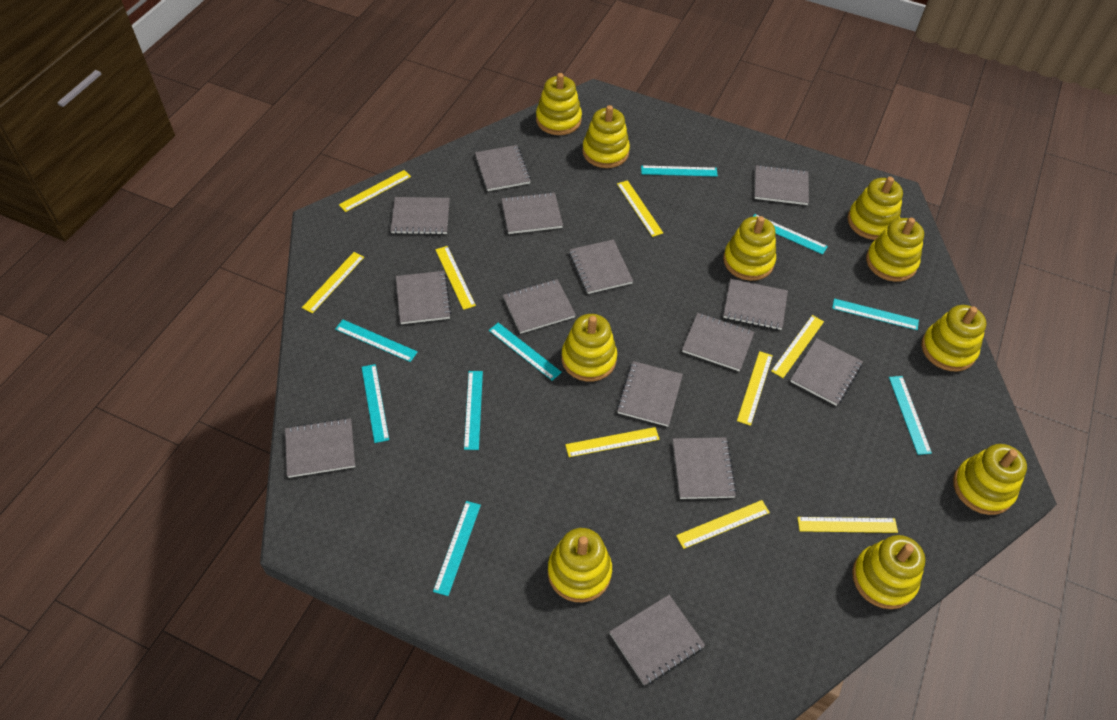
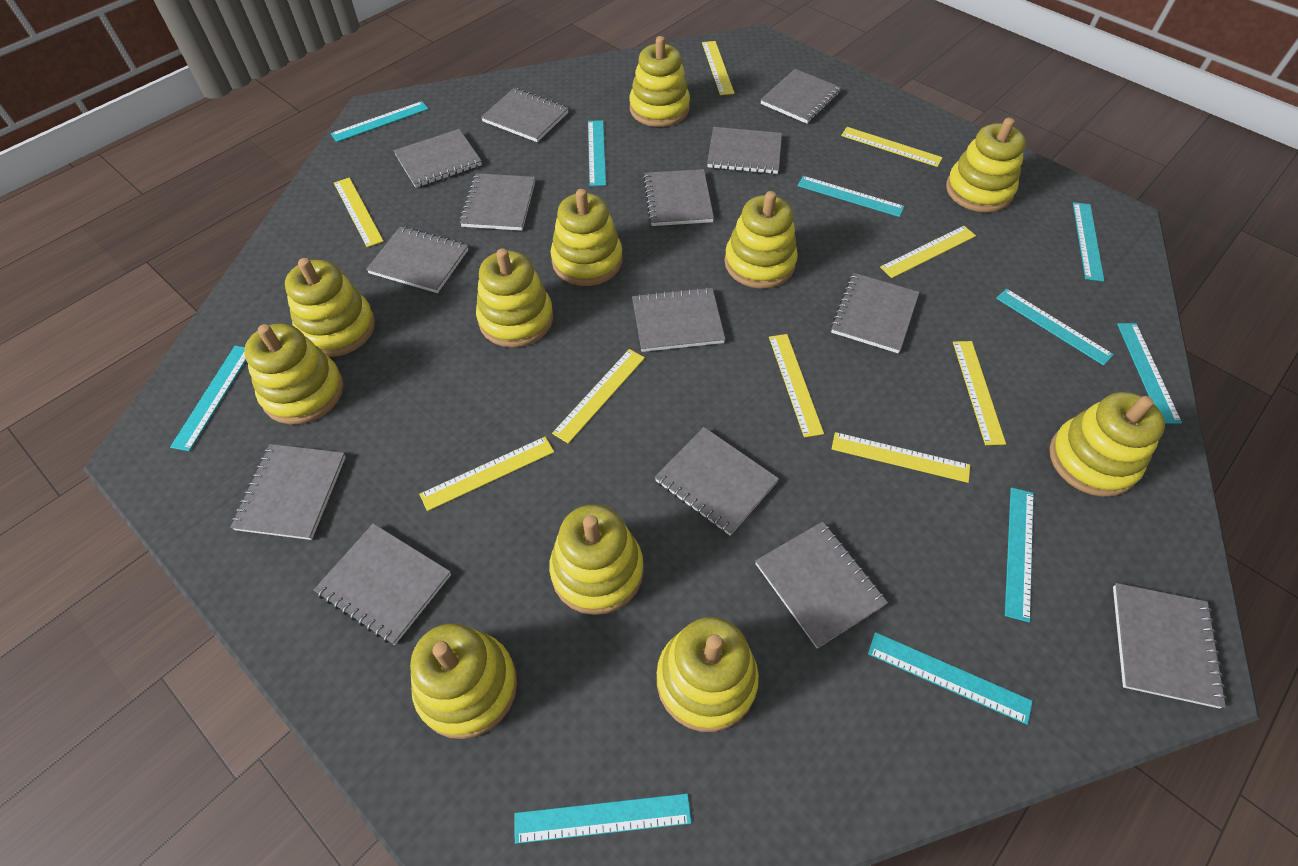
turquoise ruler: 9 -> 10
yellow stacking toy: 10 -> 11

